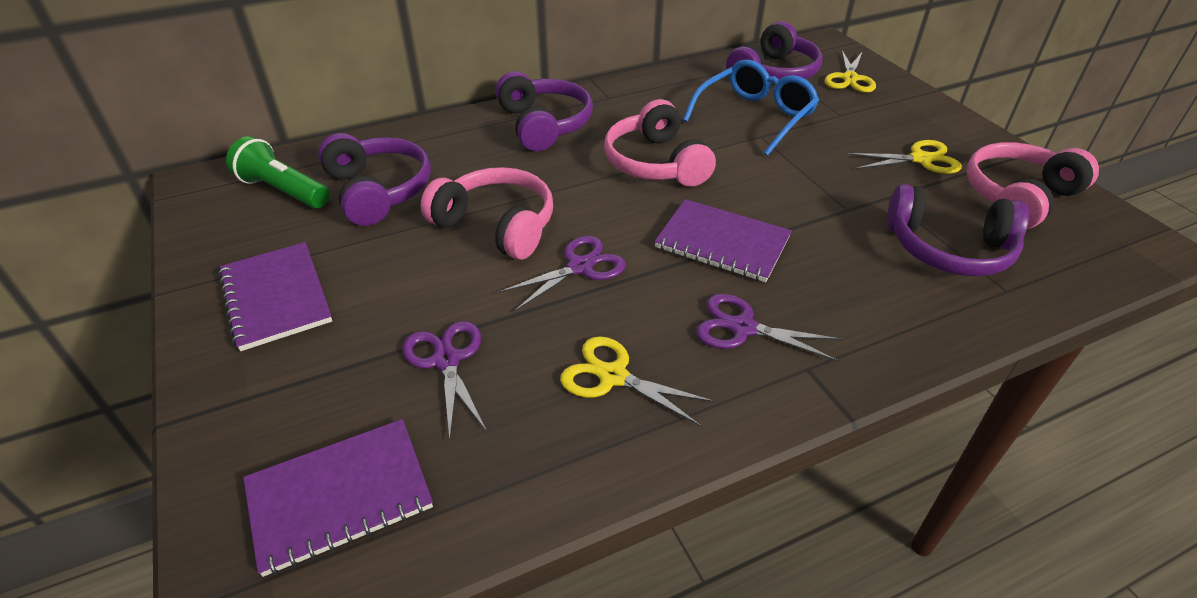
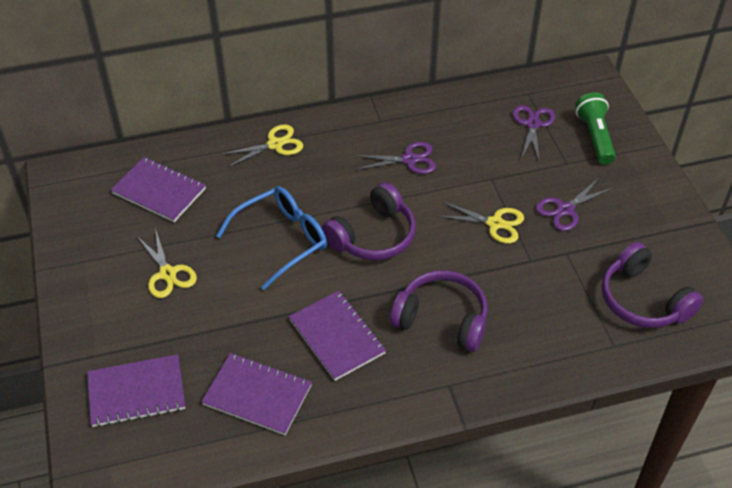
pink headphones: 3 -> 0
purple headphones: 4 -> 3
purple notebook: 3 -> 4

